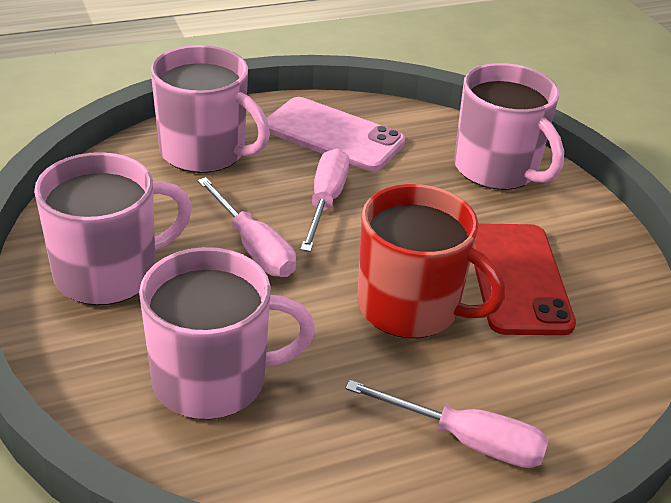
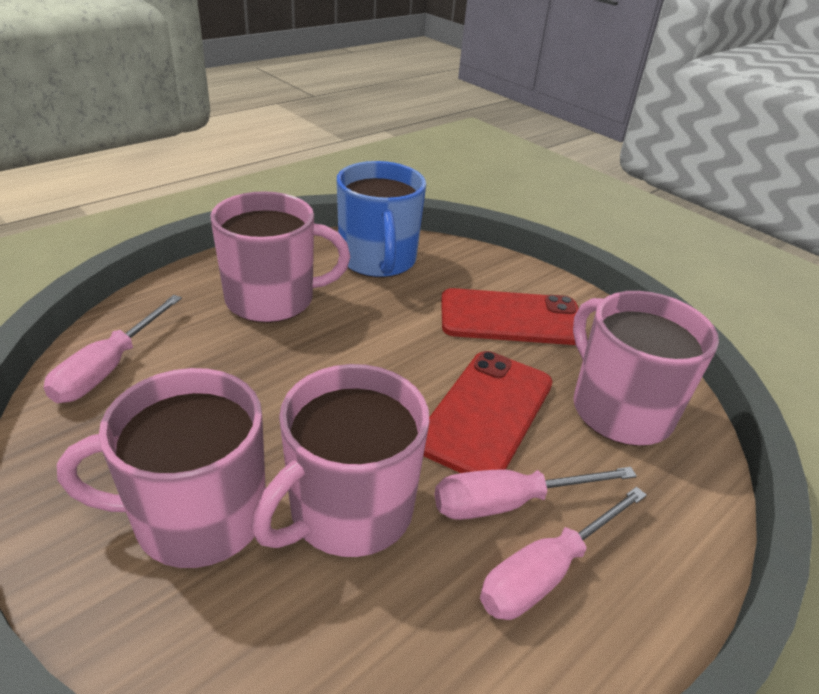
blue mug: 0 -> 1
pink phone: 1 -> 0
red mug: 1 -> 0
red phone: 1 -> 2

